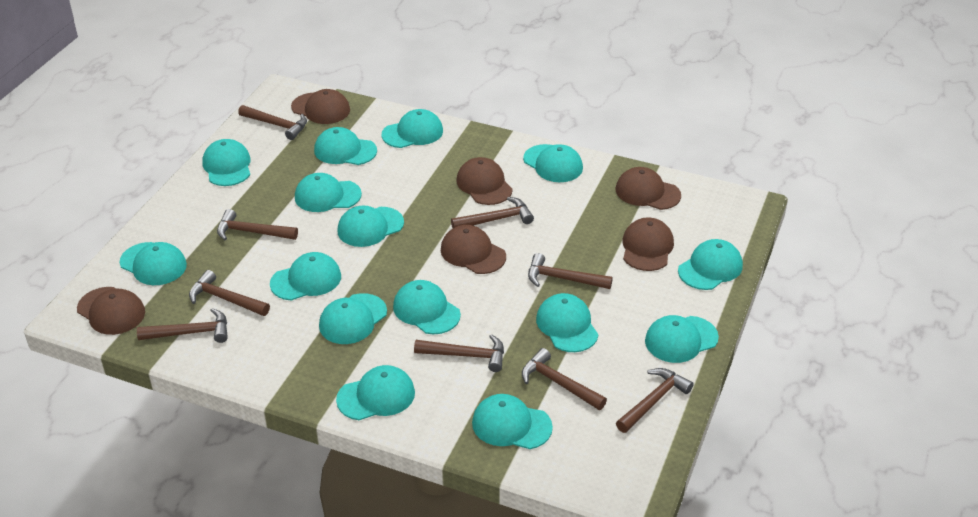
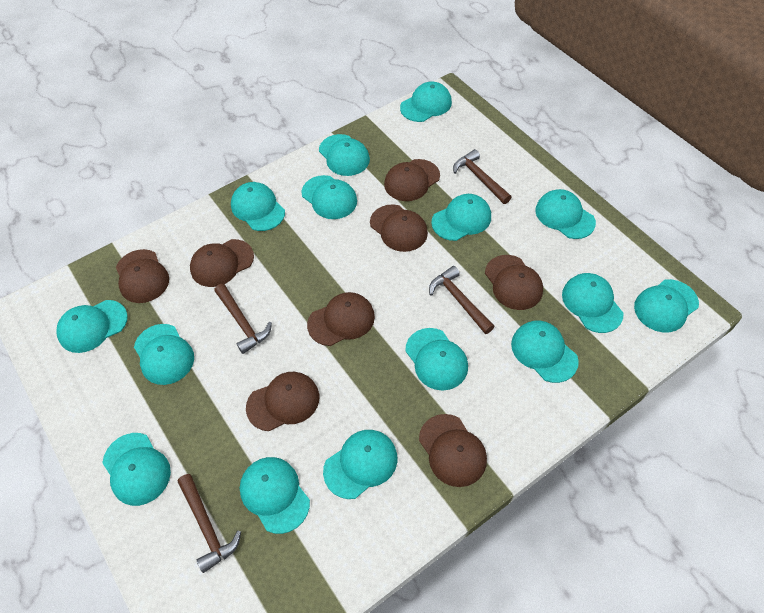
brown cap: 6 -> 8
brown hammer: 9 -> 4

